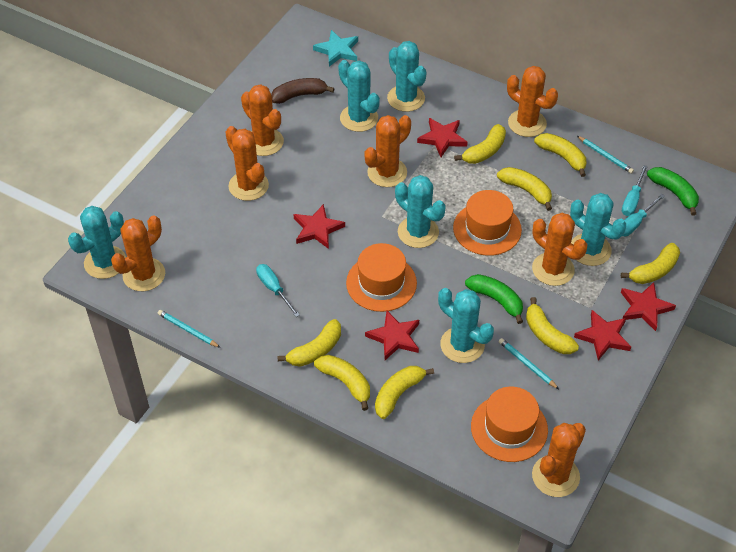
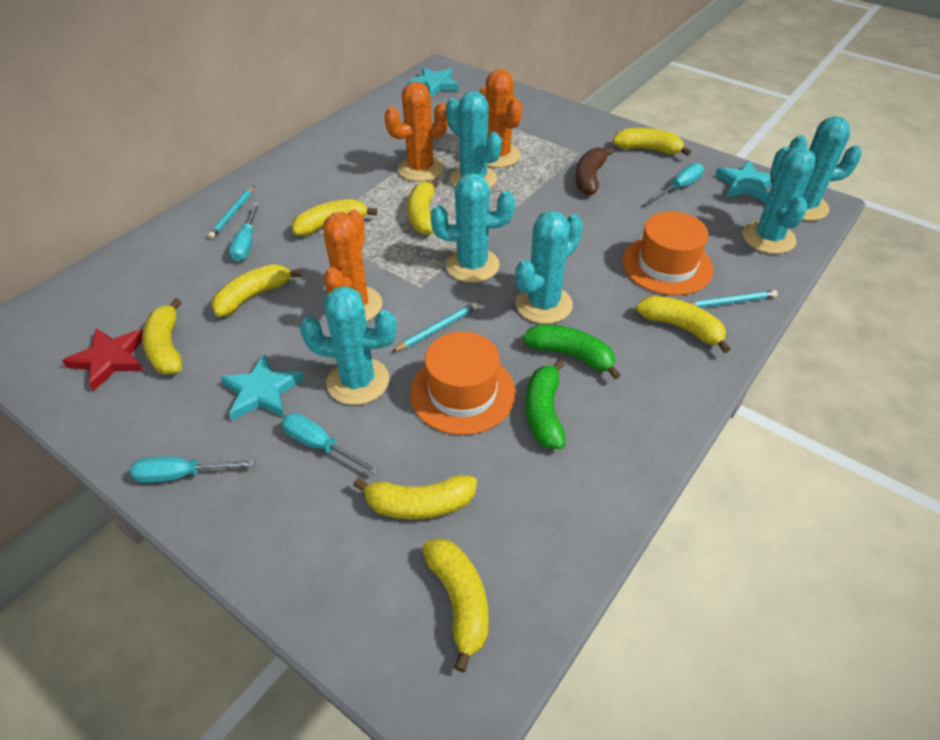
orange cactus: 7 -> 3
orange hat: 3 -> 2
red star: 5 -> 1
turquoise screwdriver: 3 -> 4
turquoise star: 1 -> 3

